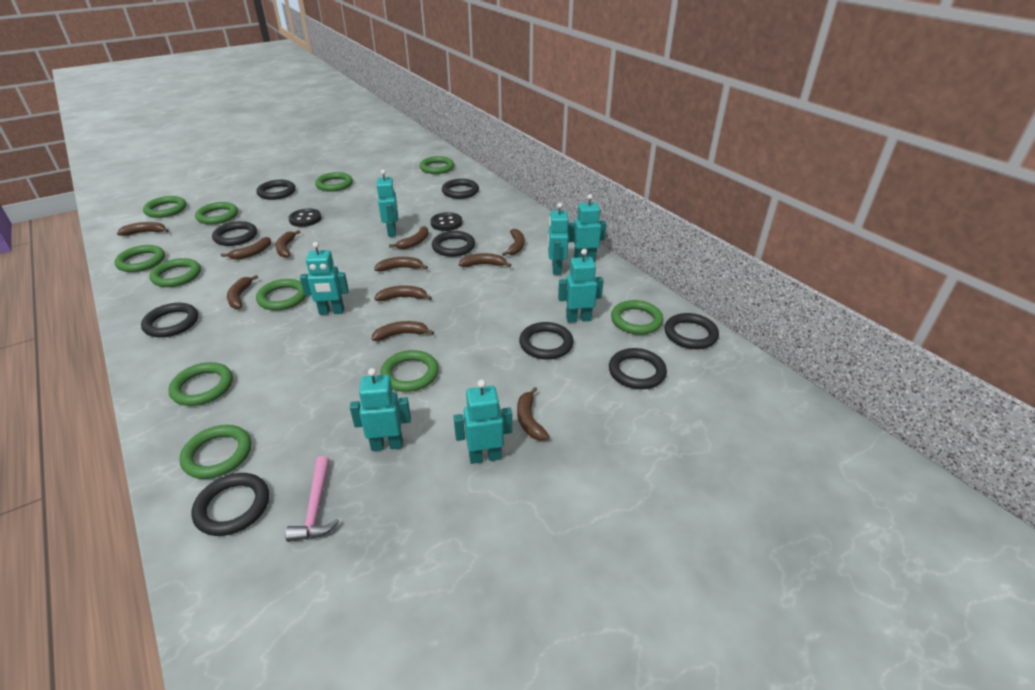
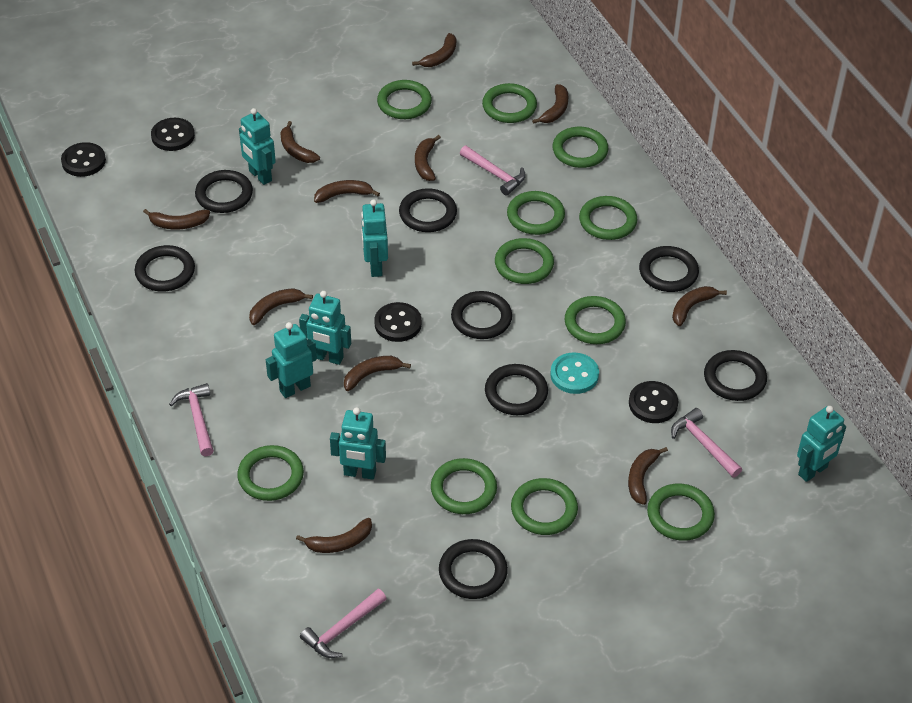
black button: 2 -> 4
black ring: 9 -> 8
pink hammer: 1 -> 4
turquoise button: 0 -> 1
turquoise robot: 7 -> 6

